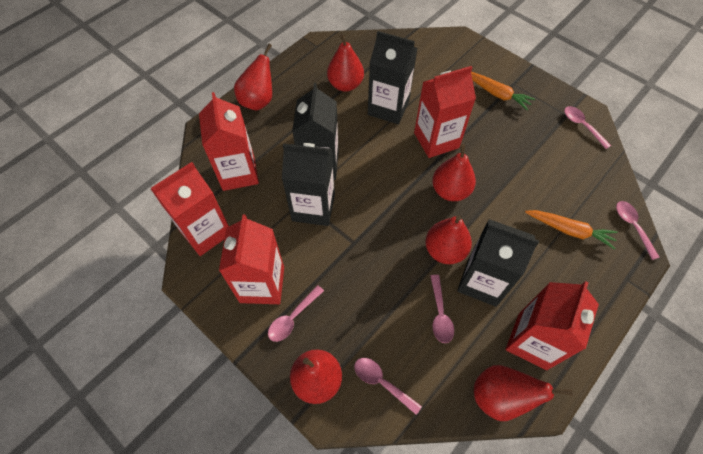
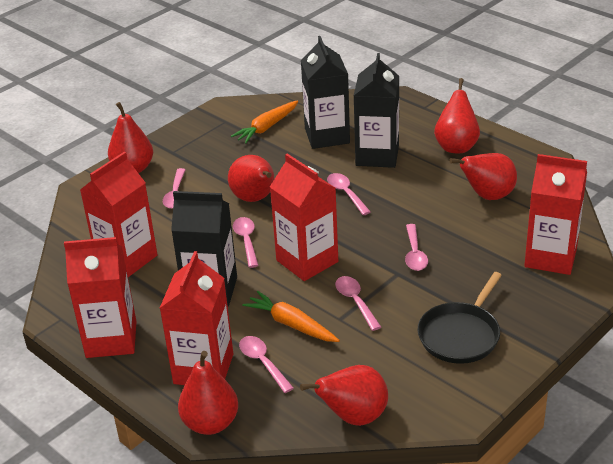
black carton: 4 -> 3
black pan: 0 -> 1
pink spoon: 5 -> 6

